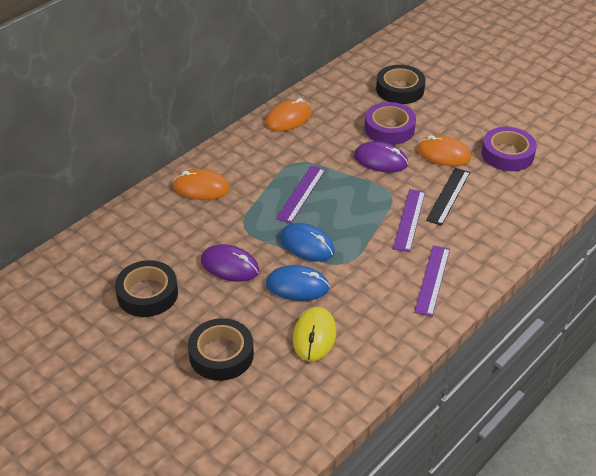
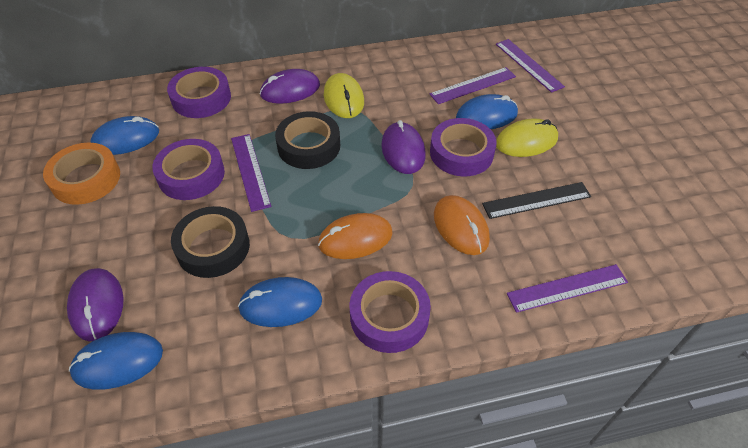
black tape: 3 -> 2
blue mouse: 2 -> 4
orange mouse: 3 -> 2
orange tape: 0 -> 1
purple mouse: 2 -> 3
purple ruler: 3 -> 4
purple tape: 2 -> 4
yellow mouse: 1 -> 2

